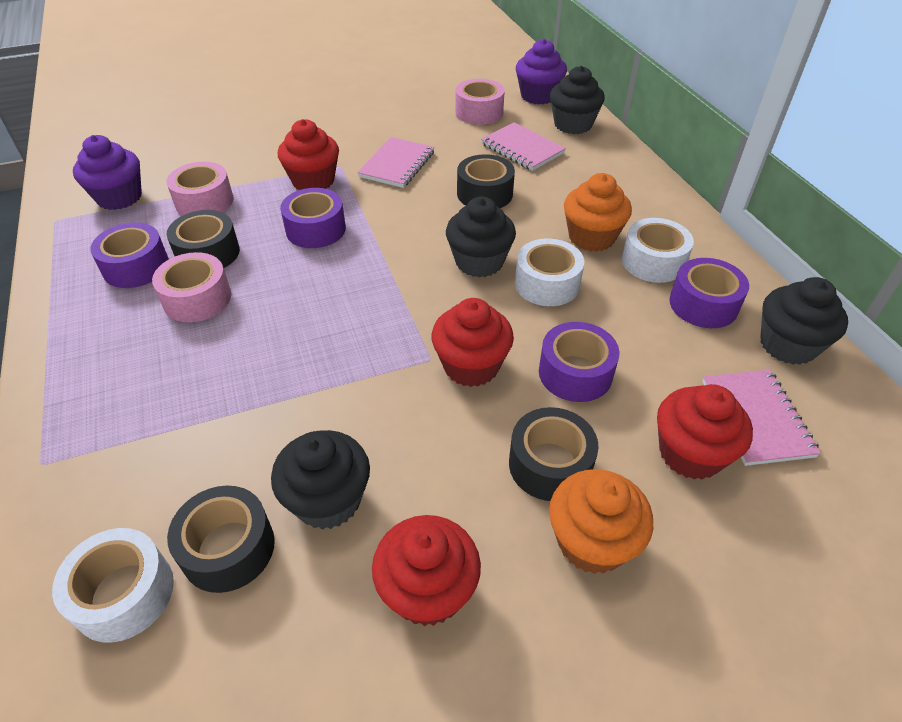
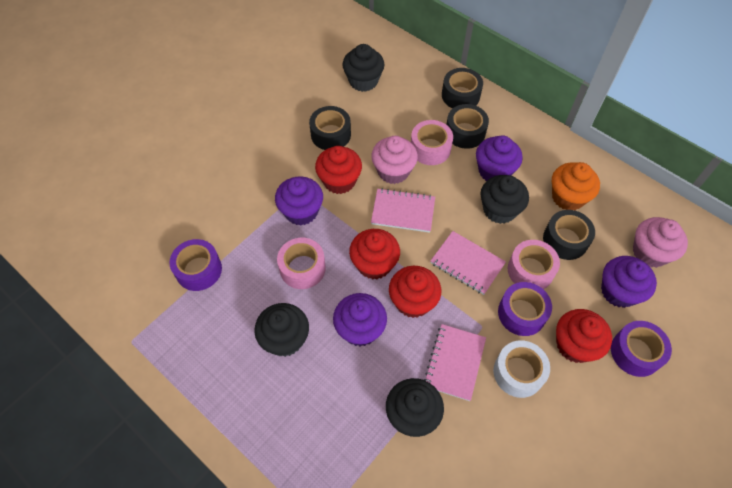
orange cupcake: 2 -> 1
pink cupcake: 0 -> 2
purple cupcake: 2 -> 4
purple tape: 4 -> 3
white tape: 3 -> 1

